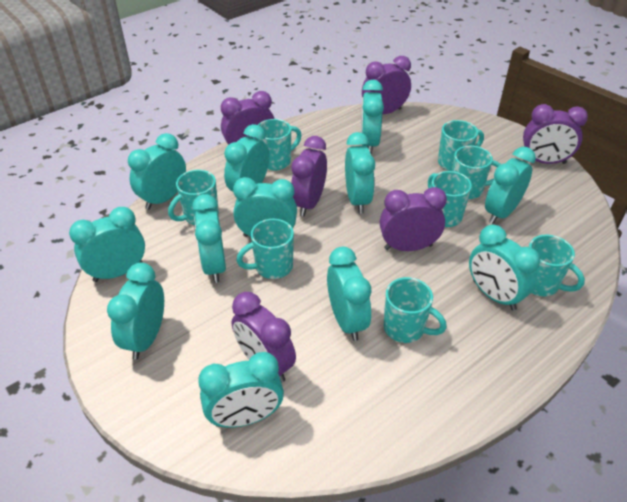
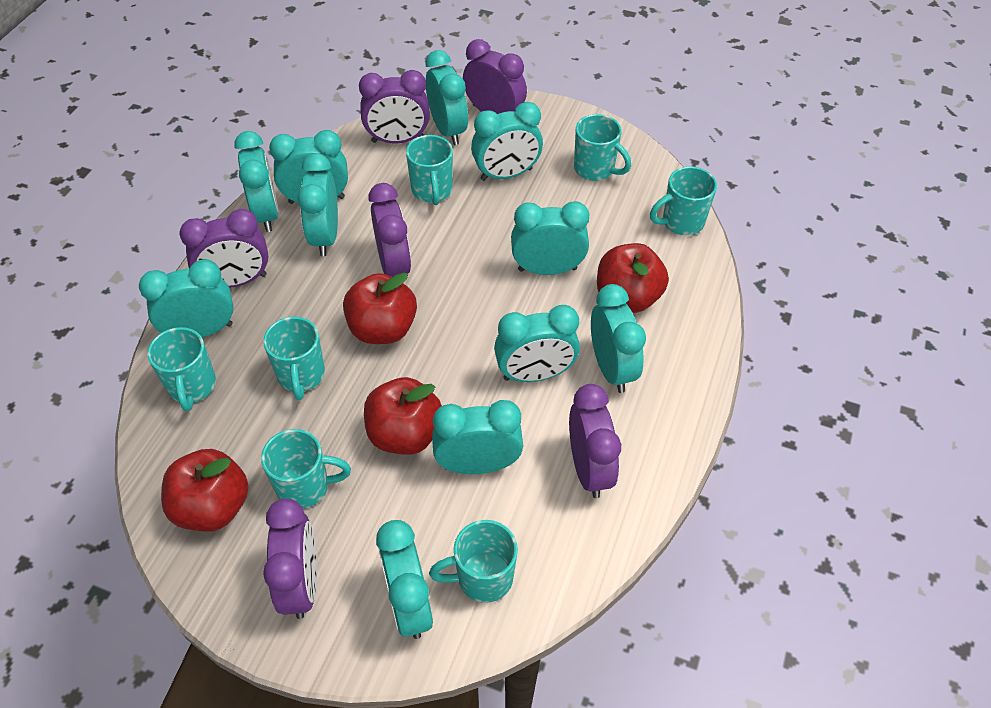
red apple: 0 -> 4
turquoise clock: 12 -> 11
turquoise mug: 8 -> 7

